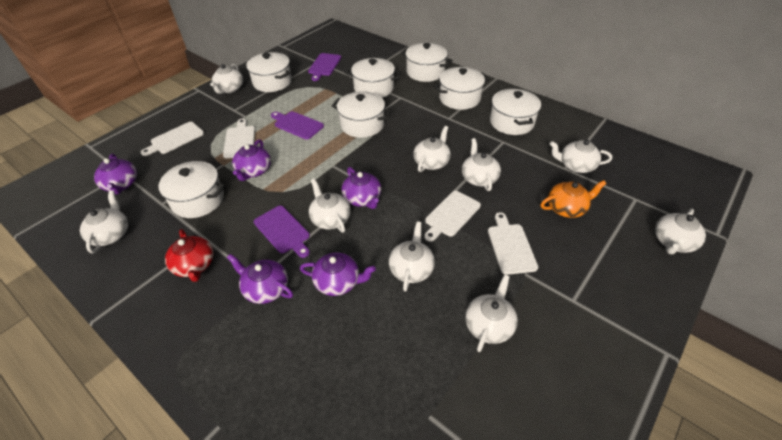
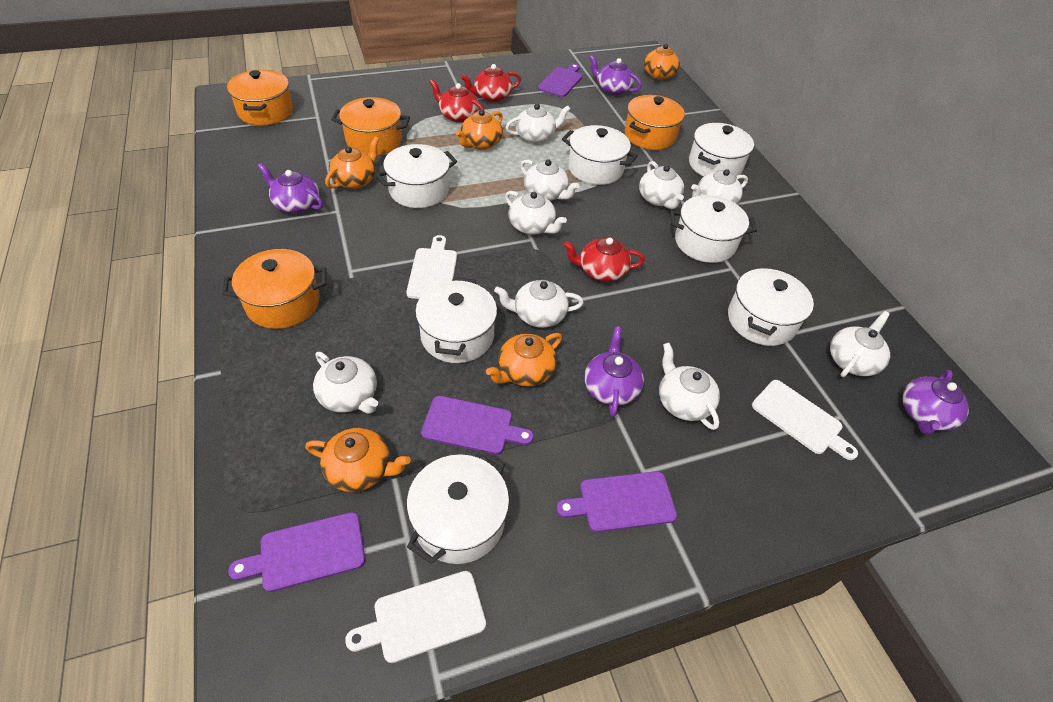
orange pot: 0 -> 4
orange teapot: 1 -> 5
purple cutting board: 3 -> 4
purple teapot: 5 -> 4
red teapot: 1 -> 3
white cutting board: 4 -> 3

